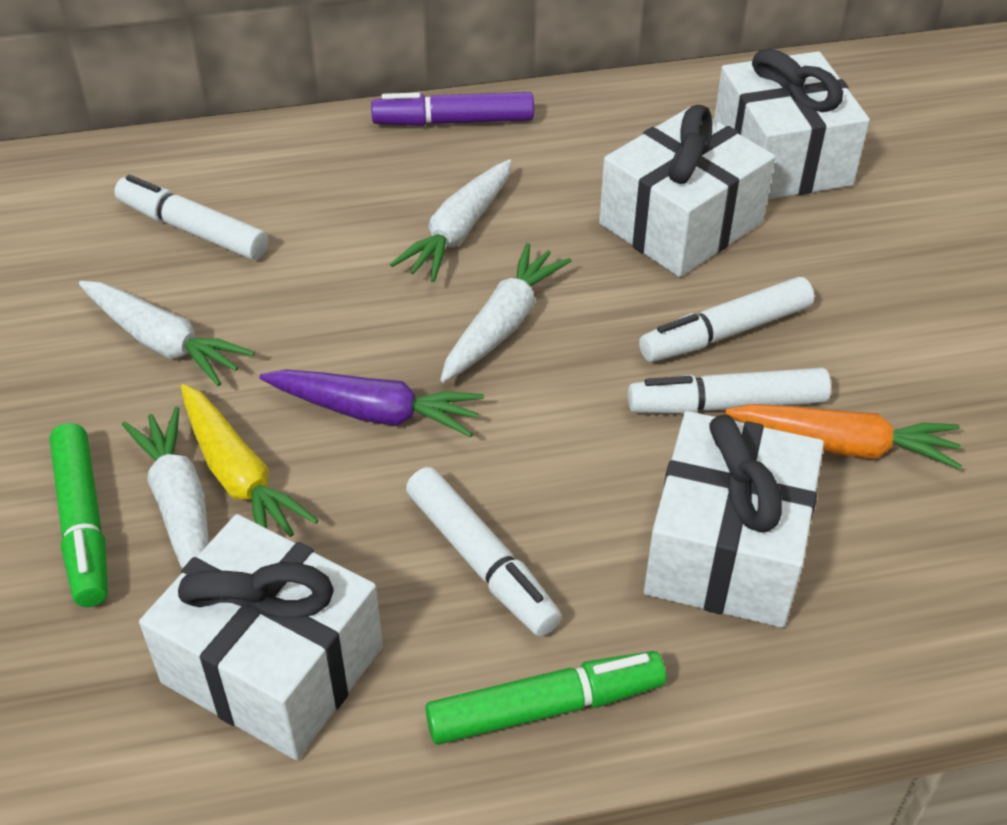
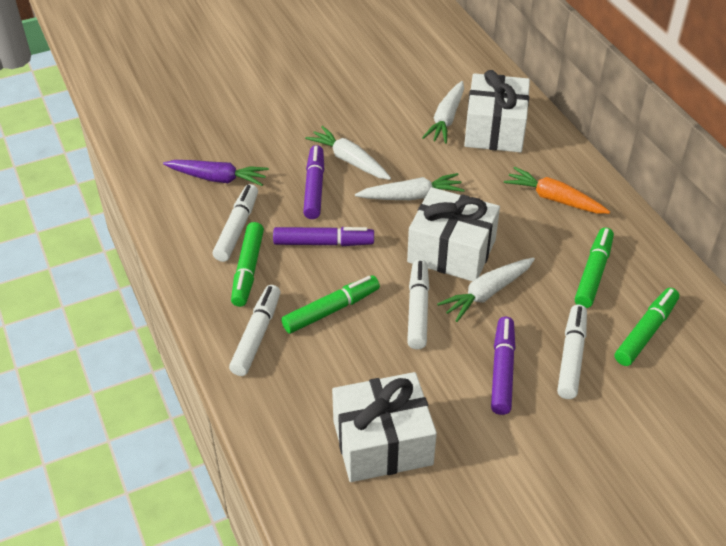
green marker: 2 -> 4
purple marker: 1 -> 3
white gift: 4 -> 3
yellow carrot: 1 -> 0

